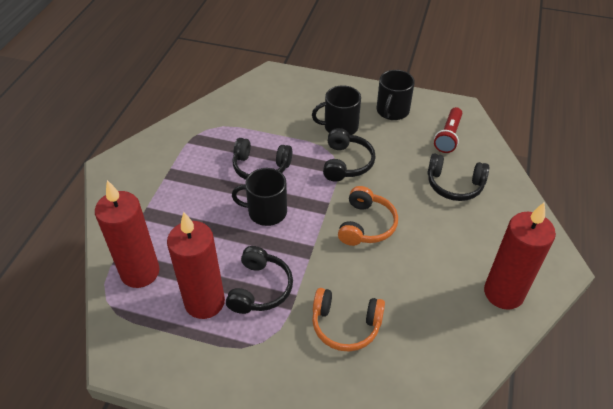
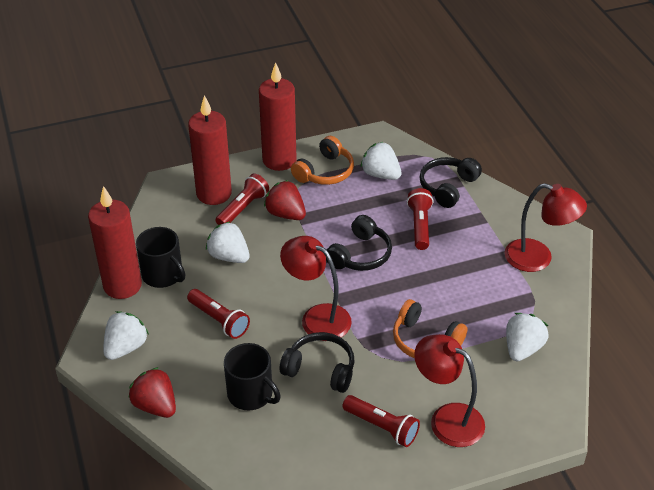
black headphones: 4 -> 3
black mug: 3 -> 2
red flashlight: 1 -> 4
red lamp: 0 -> 3
red strawberry: 0 -> 2
white strawberry: 0 -> 4

